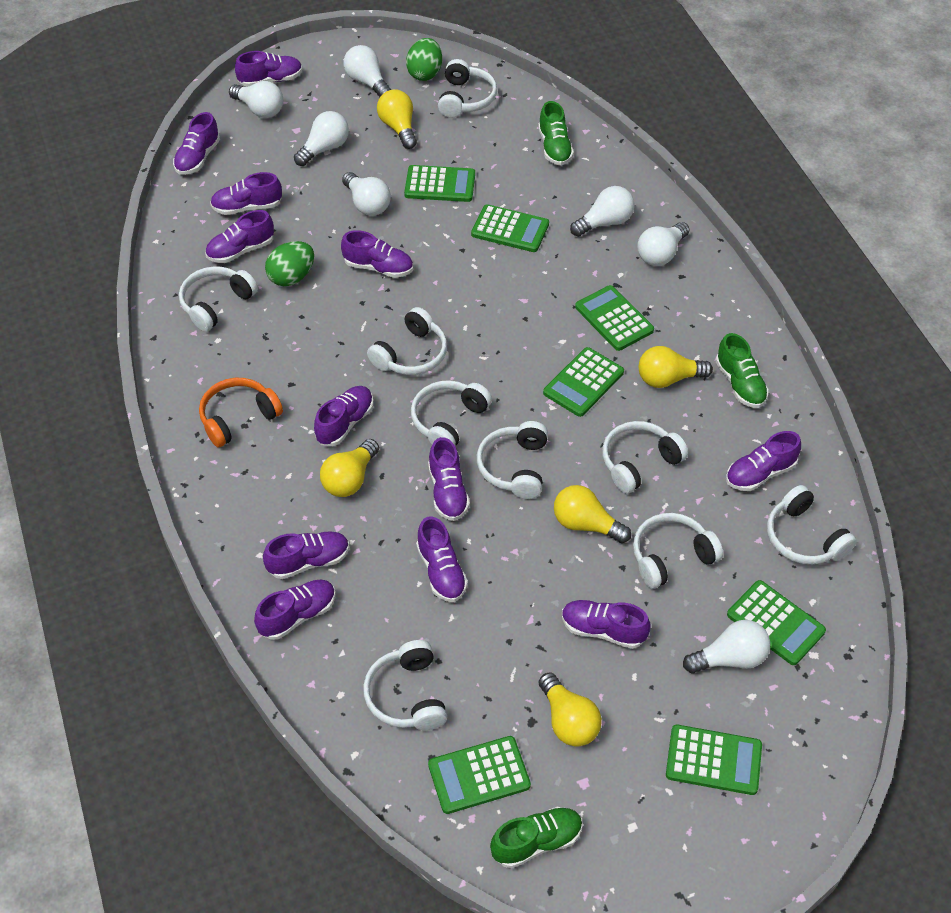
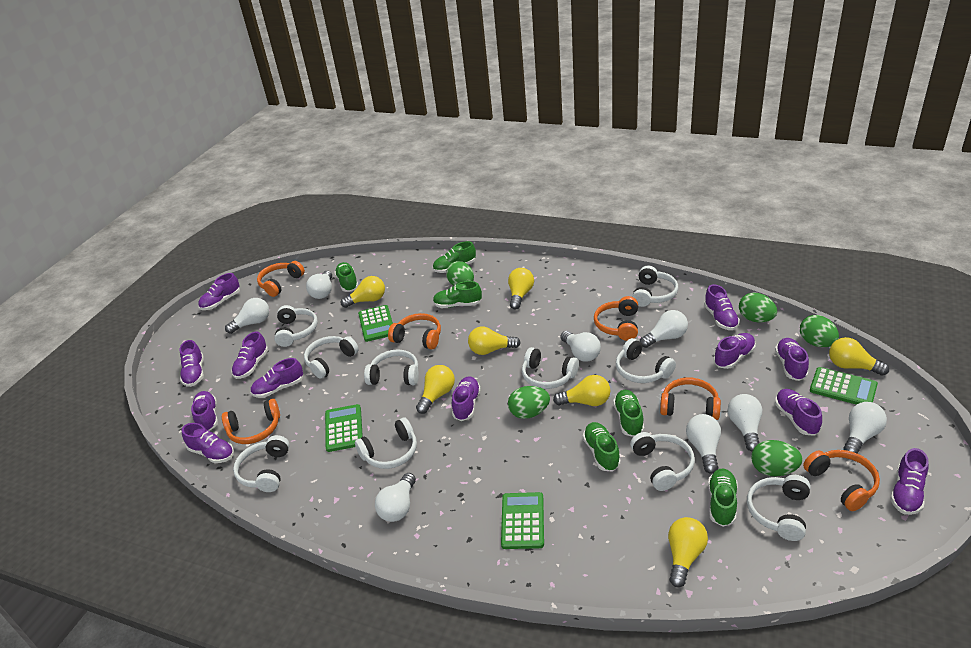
green calculator: 7 -> 4
green egg: 2 -> 5
green shoe: 3 -> 6
orange headphones: 1 -> 6
white headphones: 9 -> 10
white light bulb: 7 -> 8
yellow light bulb: 5 -> 7

